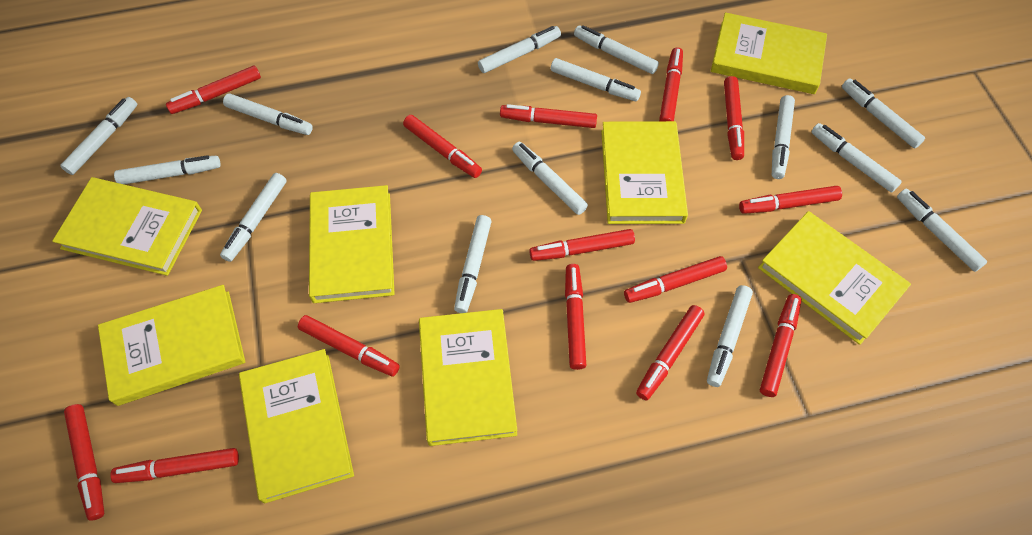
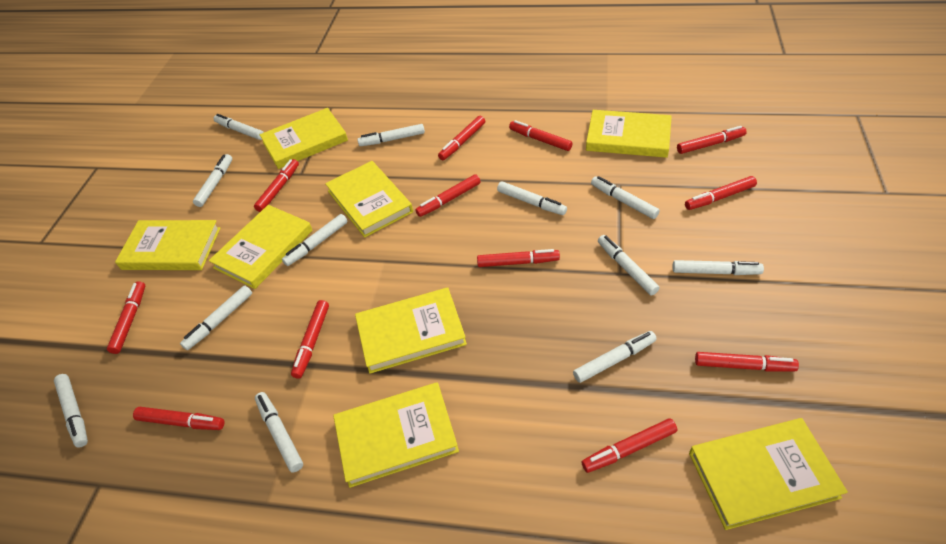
red marker: 14 -> 12
white marker: 14 -> 12

